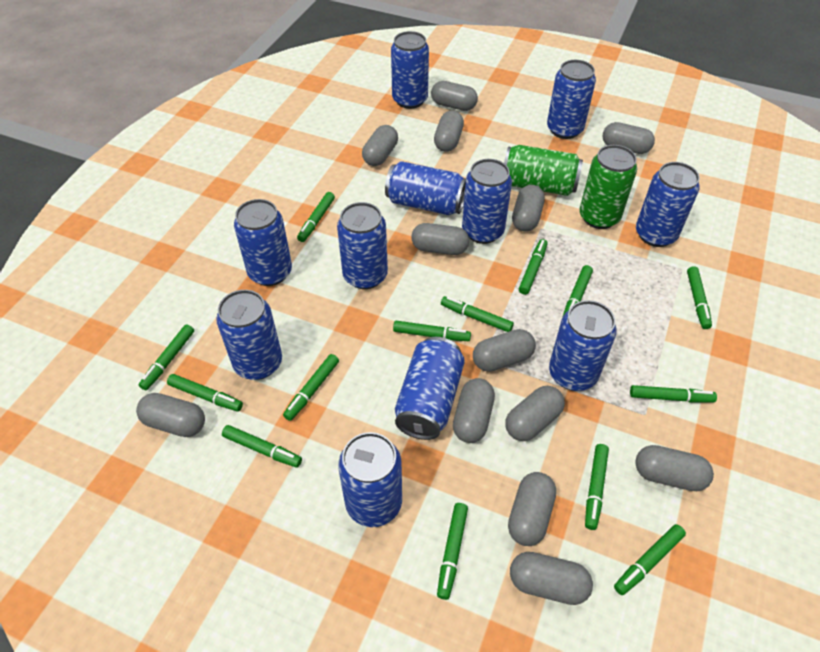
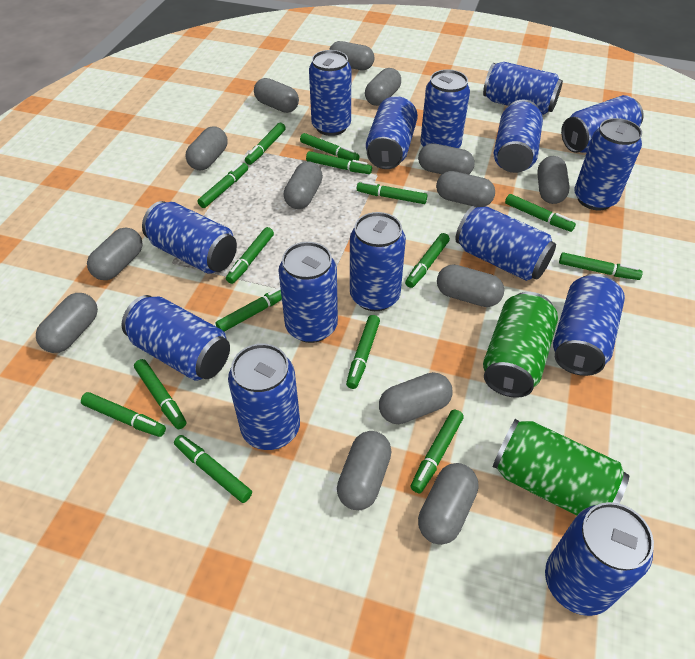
blue can: 11 -> 15
green marker: 14 -> 15
grey capsule: 13 -> 14

